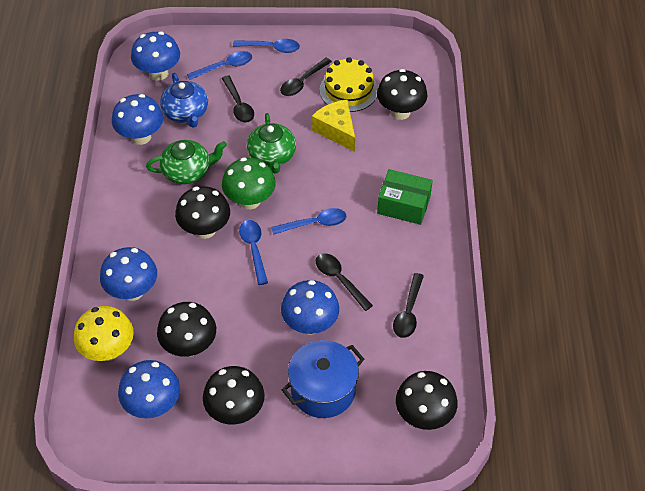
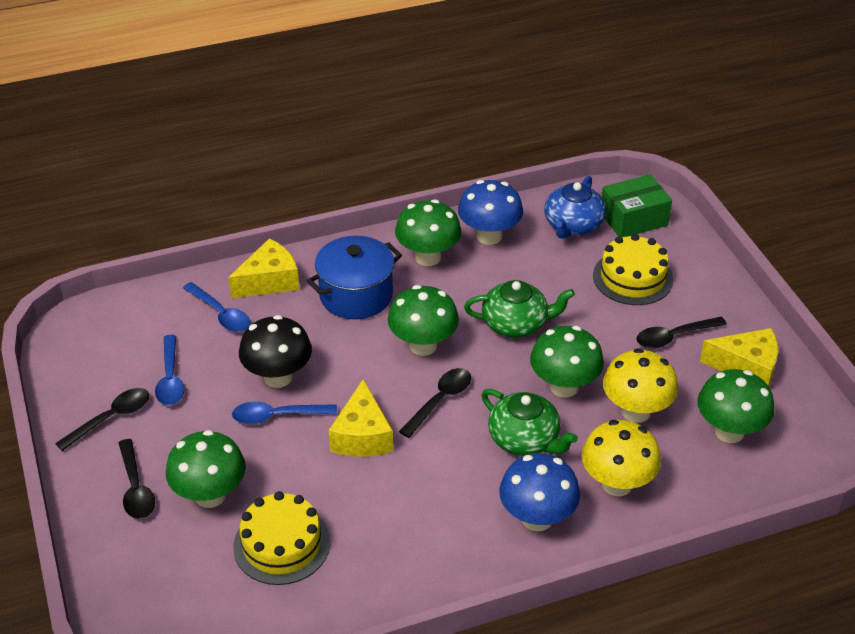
black mushroom: 5 -> 1
blue mushroom: 5 -> 2
blue spoon: 4 -> 3
green mushroom: 1 -> 5
yellow cake: 1 -> 2
yellow cheese: 1 -> 3
yellow mushroom: 1 -> 2

